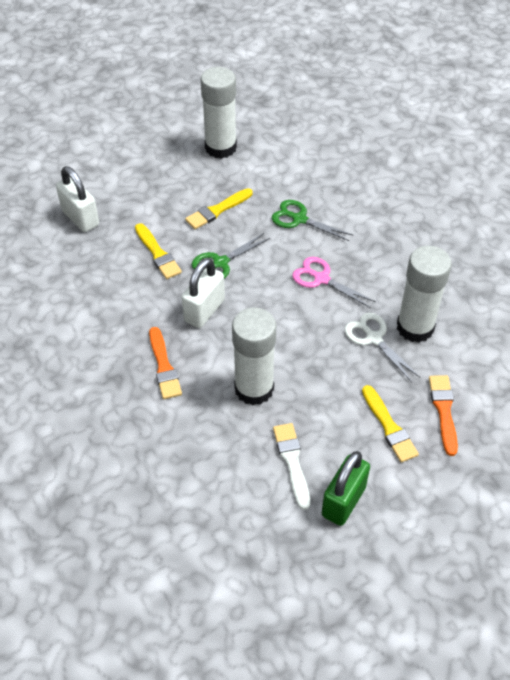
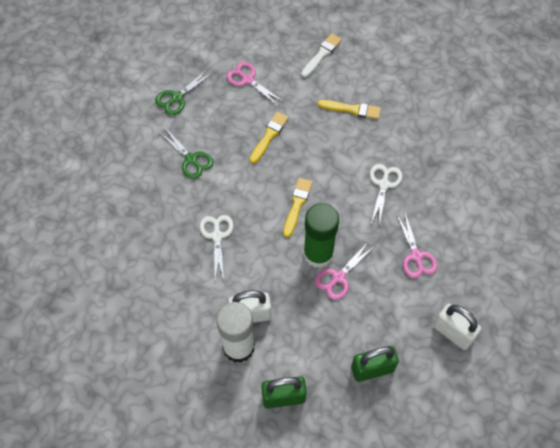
green glue stick: 0 -> 1
green padlock: 1 -> 2
orange brush: 2 -> 0
pink scissors: 1 -> 3
white glue stick: 3 -> 1
white scissors: 1 -> 2

